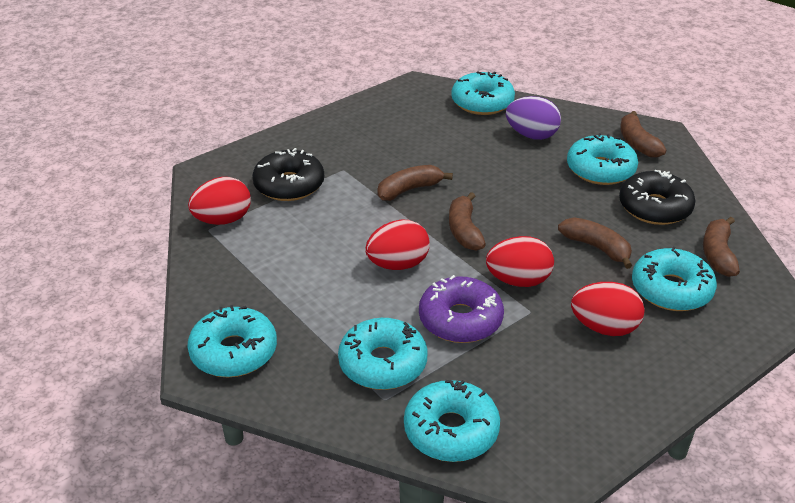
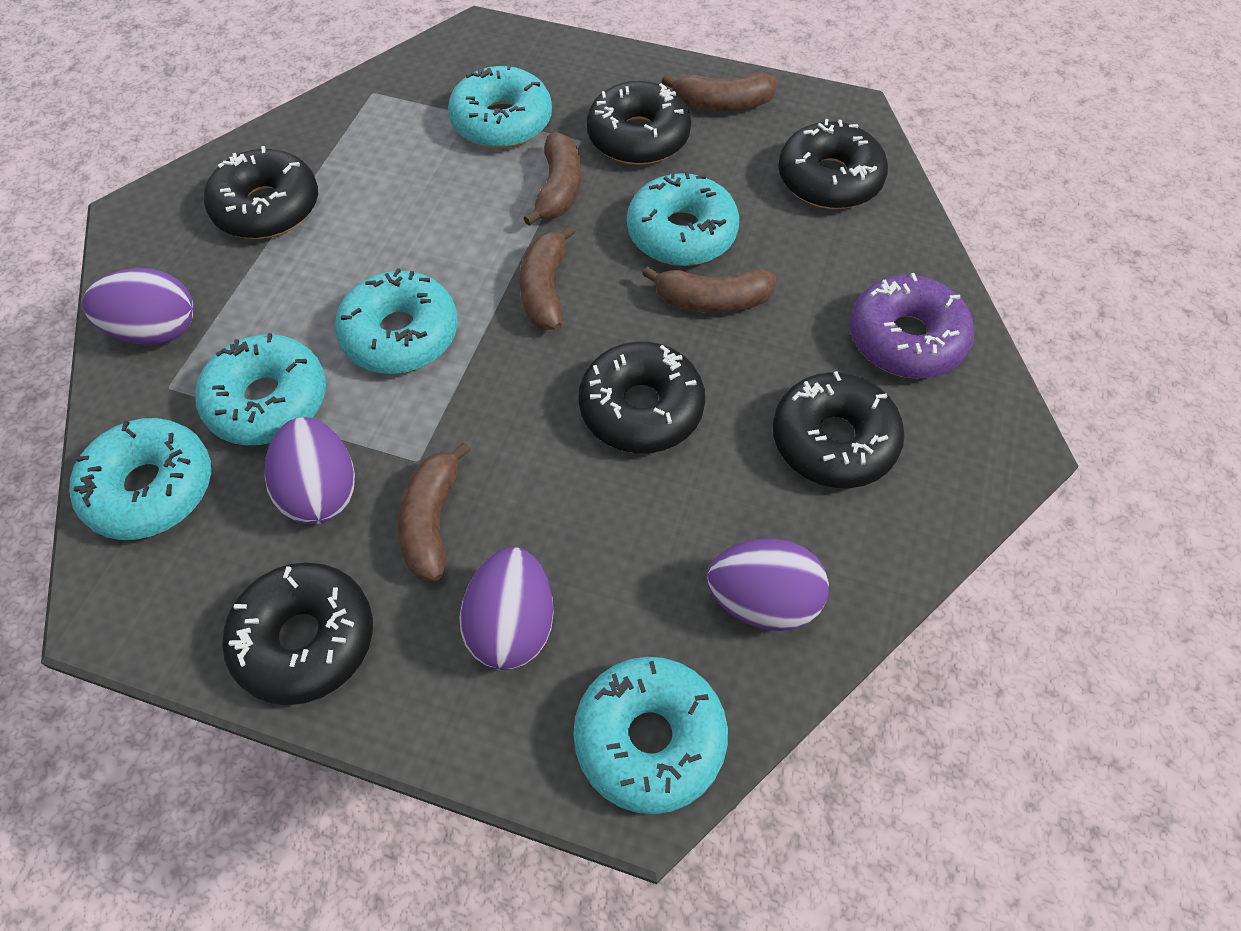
black donut: 2 -> 6
purple egg: 1 -> 4
red egg: 4 -> 0

